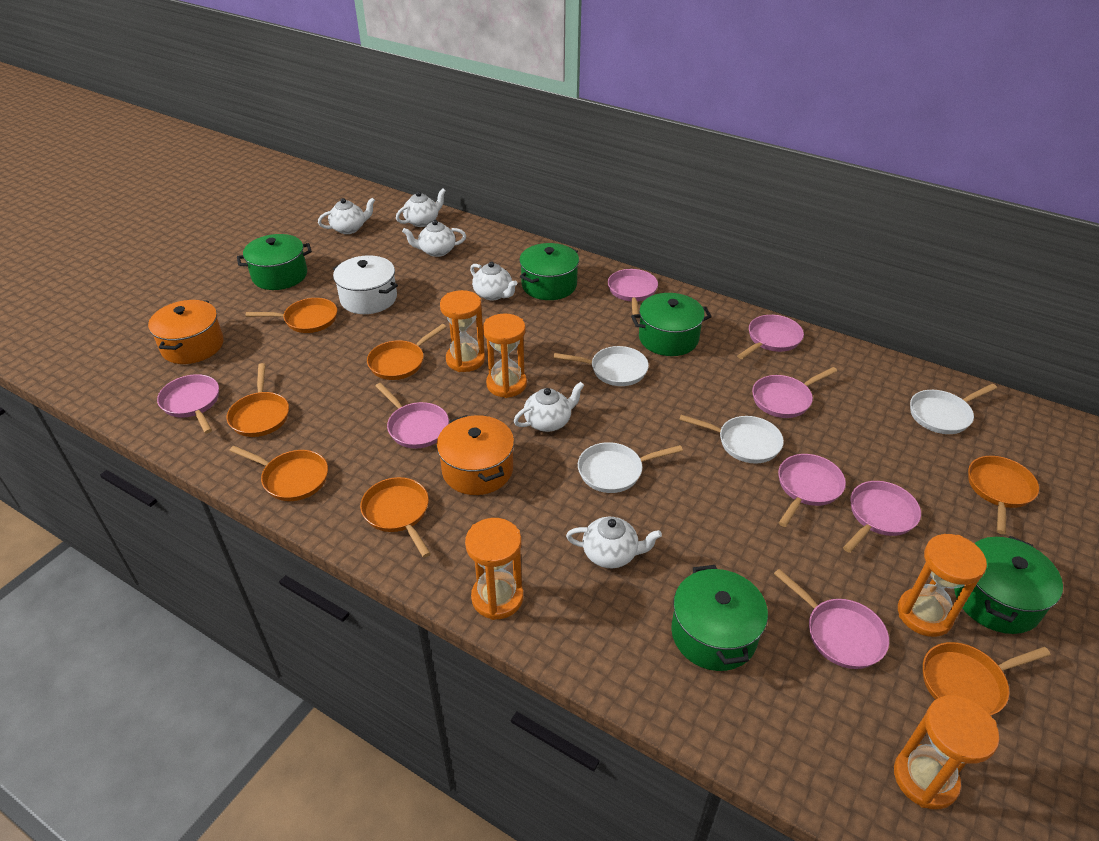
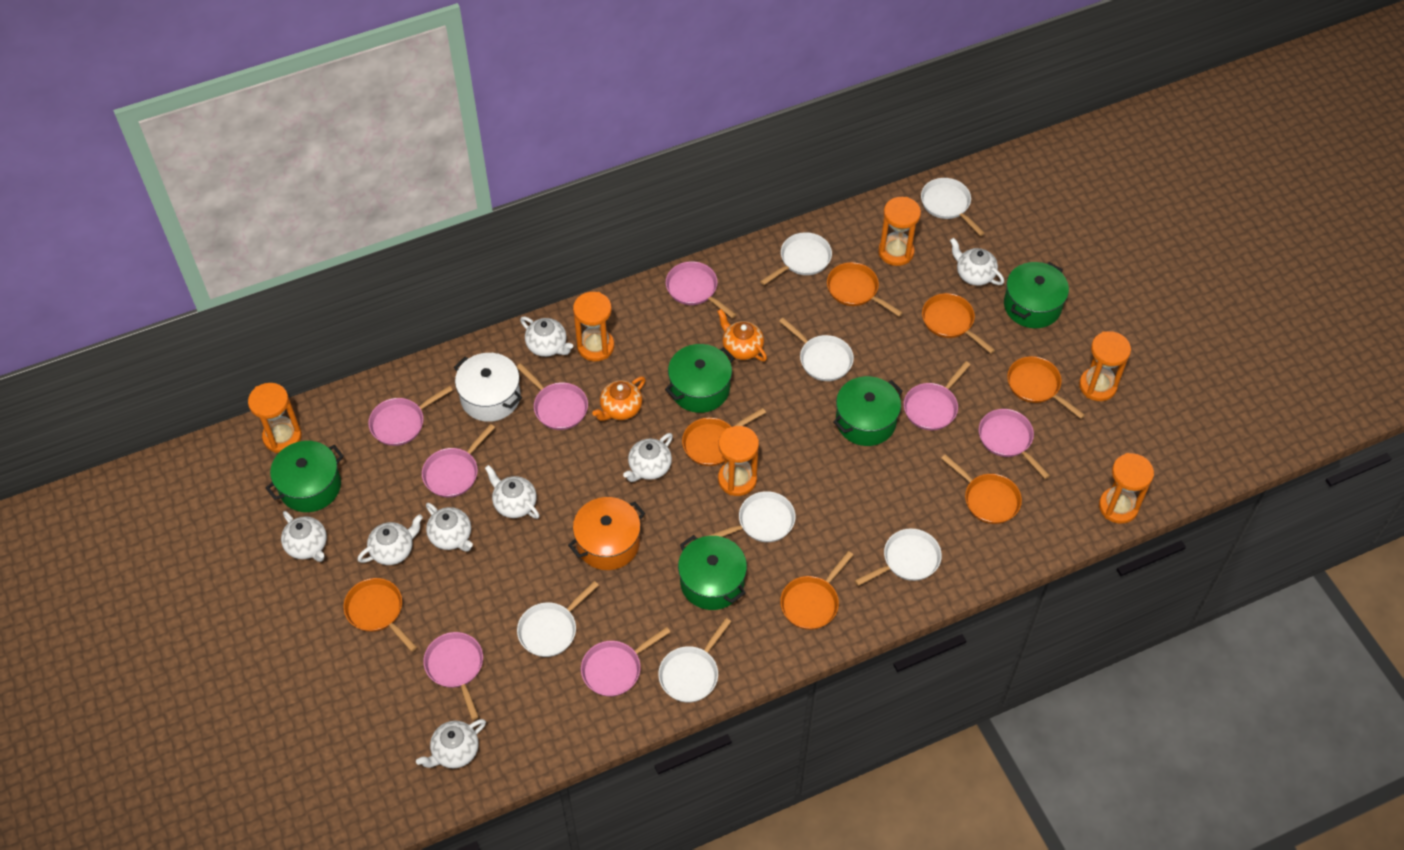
orange hourglass: 5 -> 6
orange pot: 2 -> 1
orange teapot: 0 -> 2
white pan: 4 -> 7
white teapot: 6 -> 8

